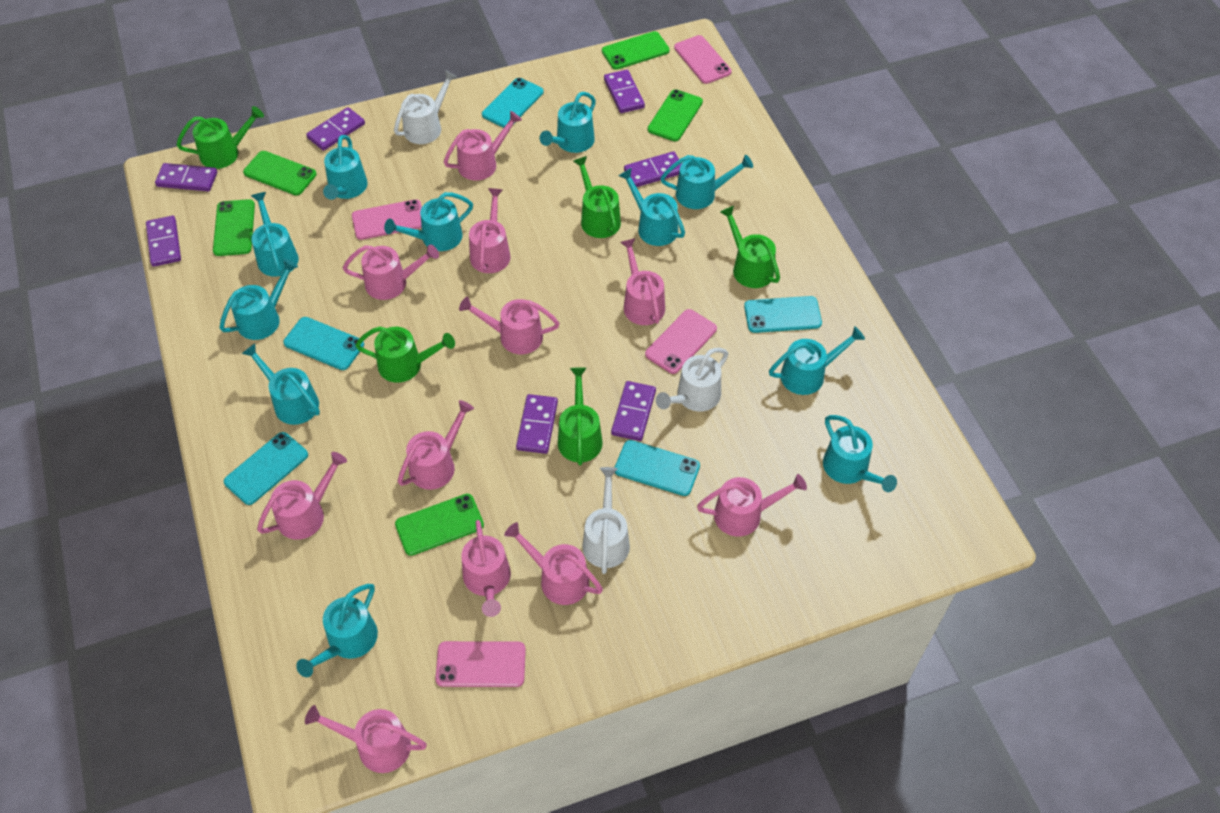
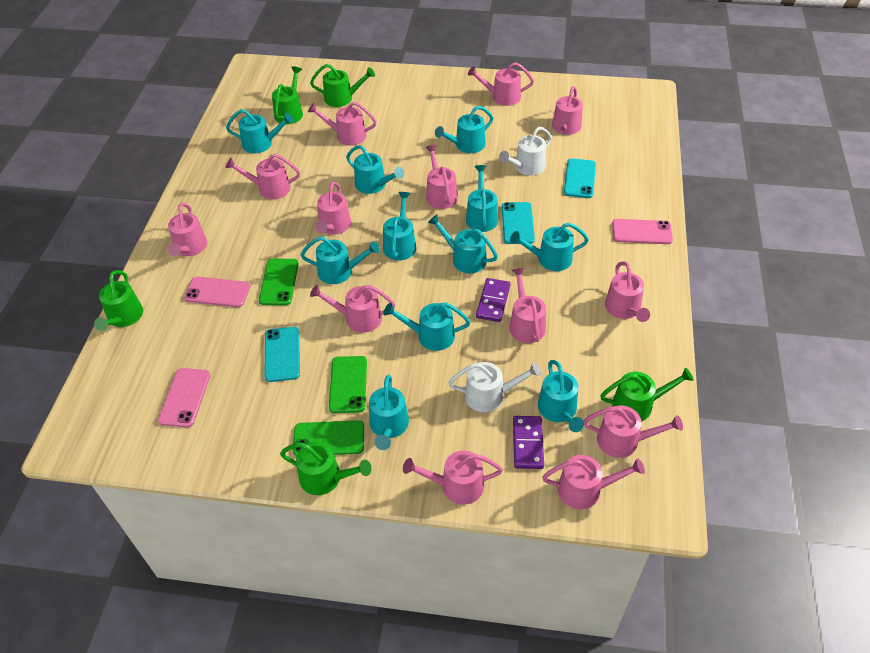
green phone: 5 -> 3
pink phone: 4 -> 3
pink watering can: 11 -> 13
purple domino: 7 -> 2
turquoise phone: 5 -> 3
white watering can: 3 -> 2

